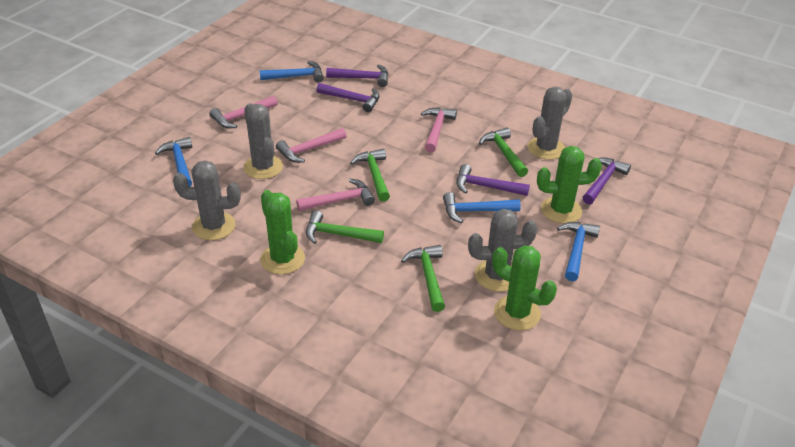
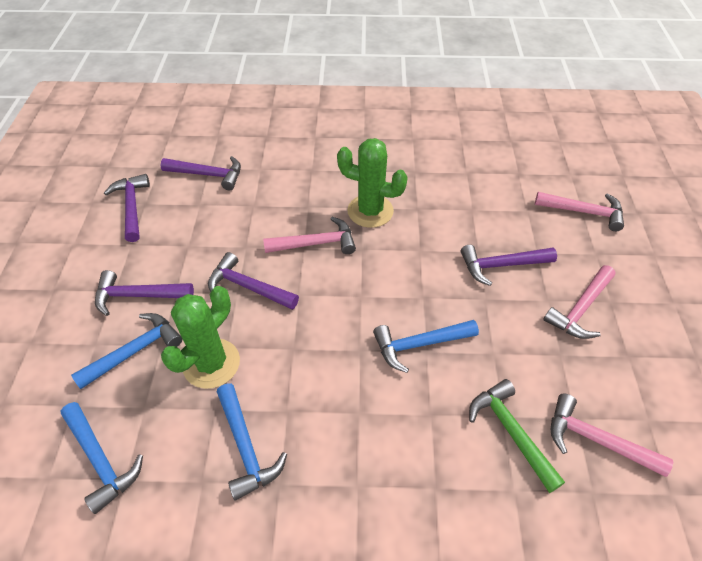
green cactus: 3 -> 2
green hammer: 4 -> 1
grey cactus: 4 -> 0
purple hammer: 4 -> 5

